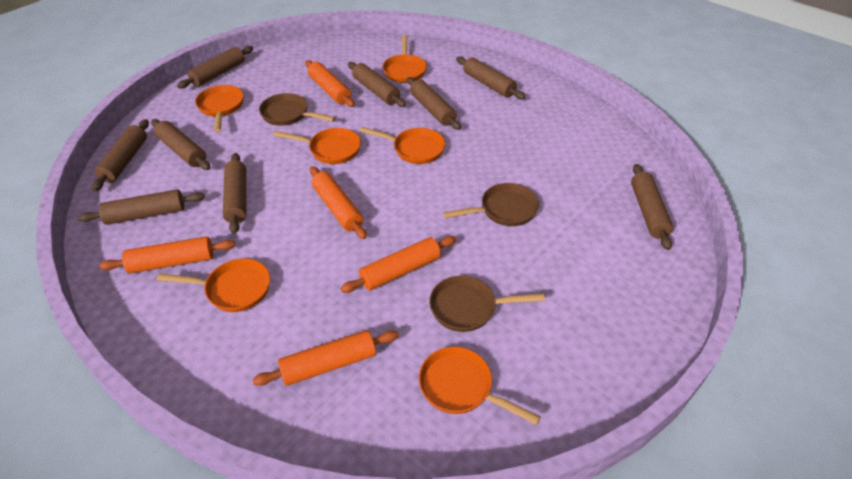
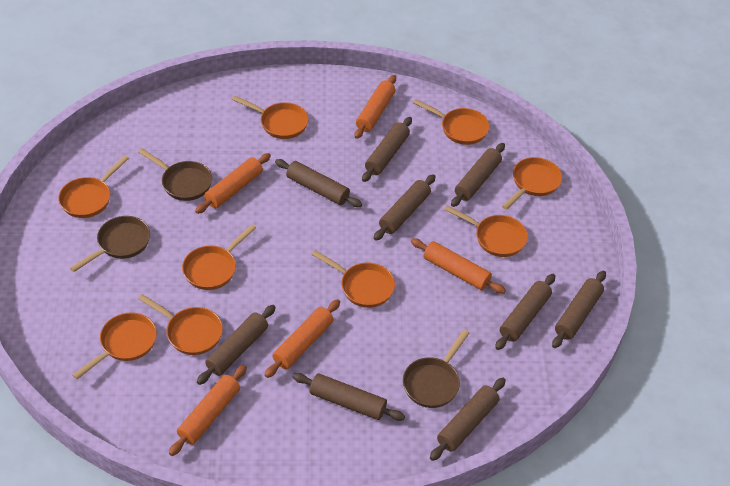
orange pan: 6 -> 9

